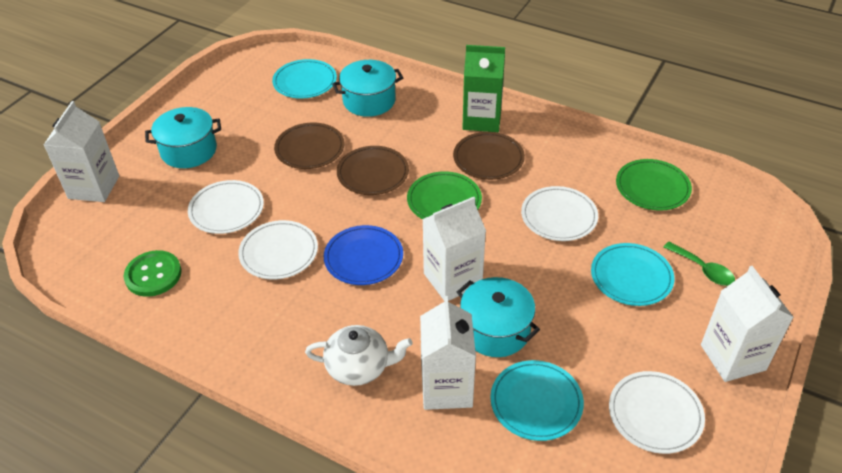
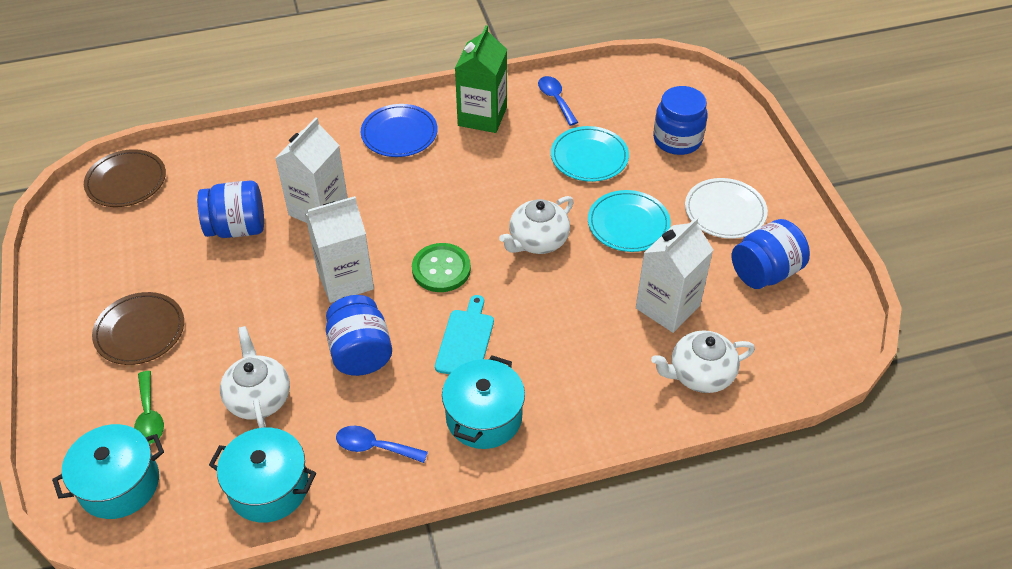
blue jar: 0 -> 4
blue spoon: 0 -> 2
brown plate: 3 -> 2
green plate: 2 -> 0
turquoise cutting board: 0 -> 1
turquoise plate: 3 -> 2
white carton: 4 -> 3
white plate: 4 -> 1
white teapot: 1 -> 3

